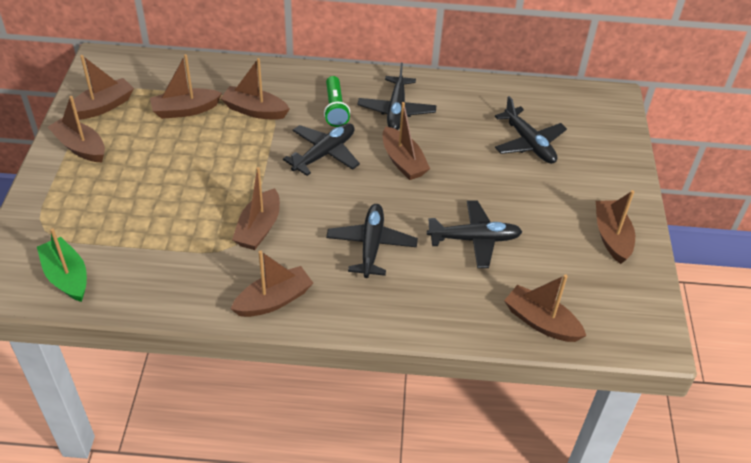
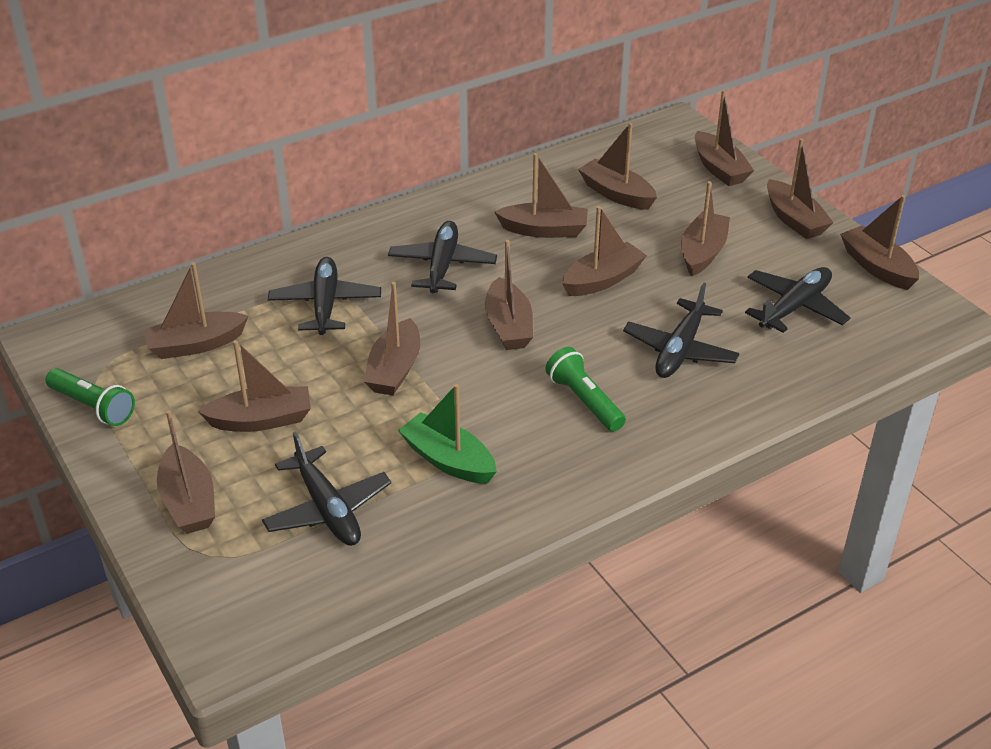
brown boat: 9 -> 12
green flashlight: 1 -> 2

